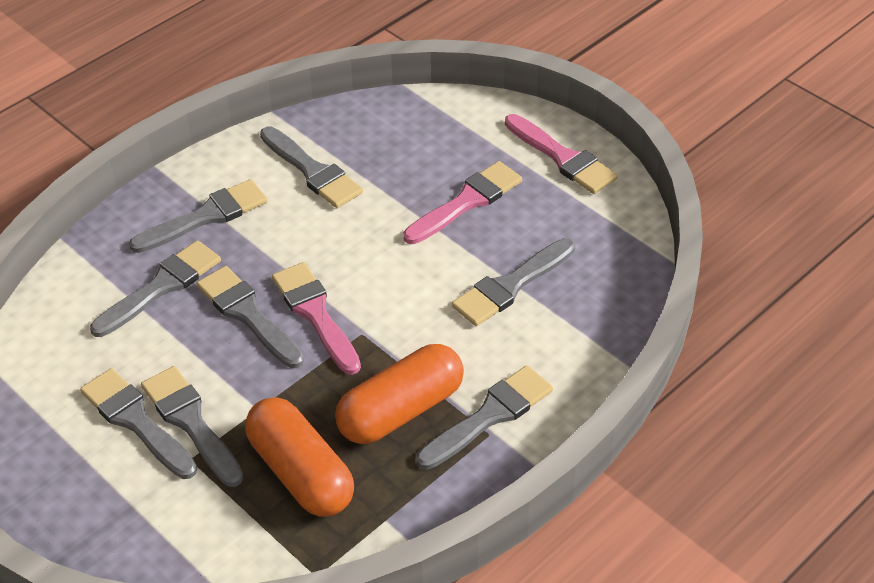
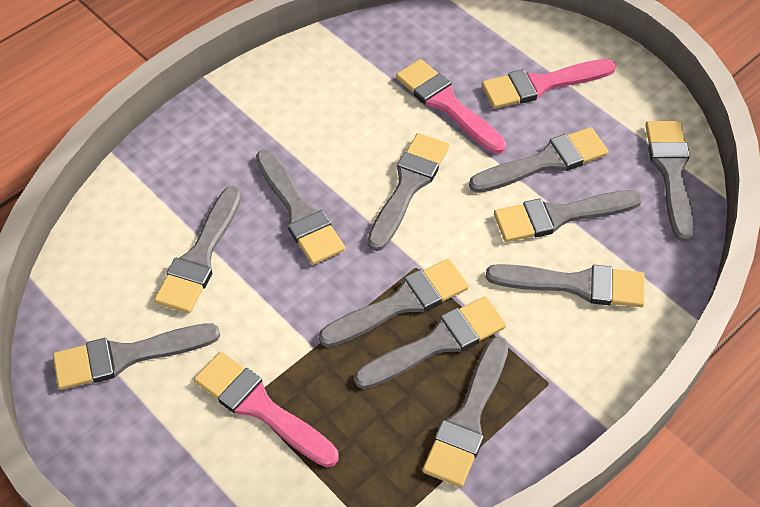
grey brush: 8 -> 11
orange capsule: 2 -> 0

